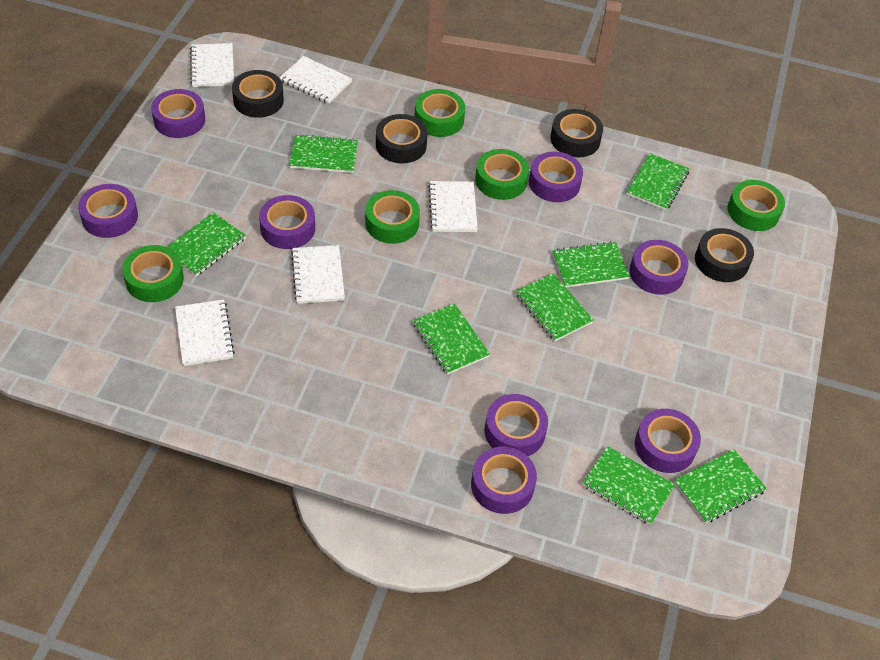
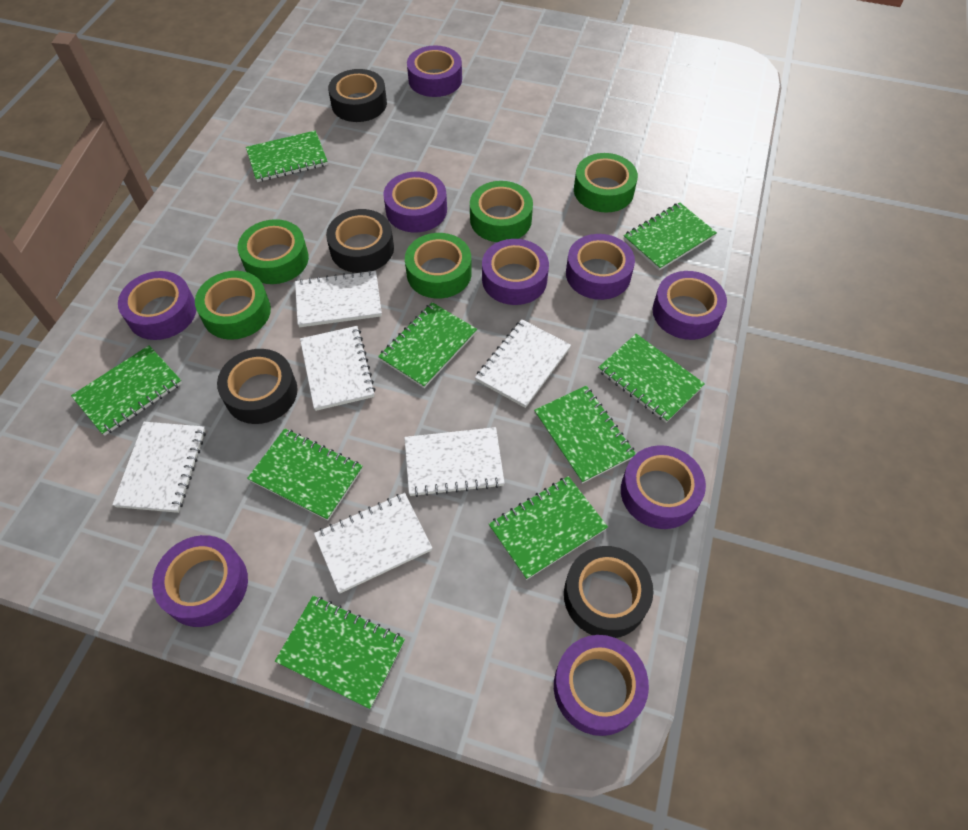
green notebook: 8 -> 9
purple tape: 8 -> 9
white notebook: 5 -> 6

